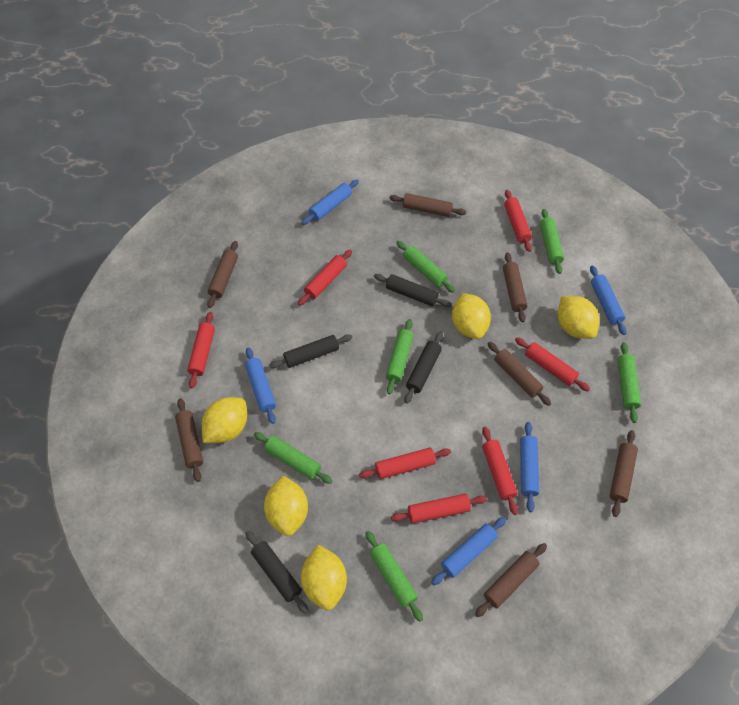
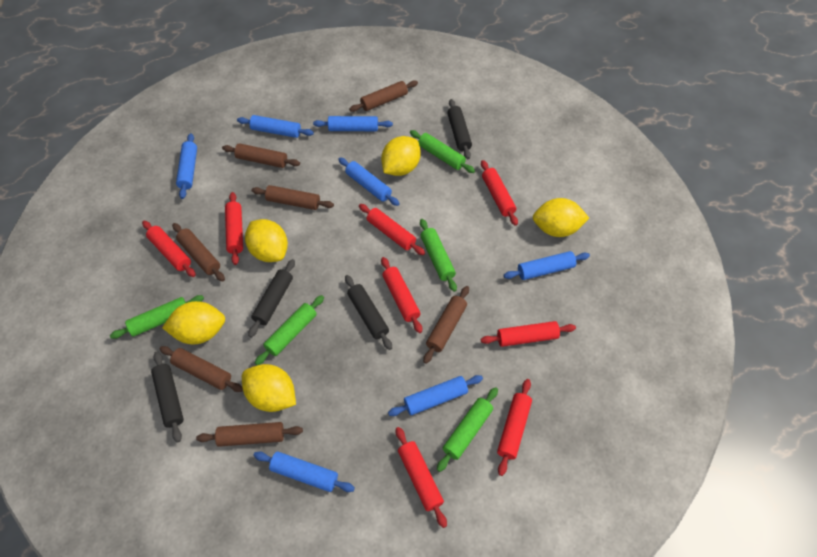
blue rolling pin: 5 -> 7
green rolling pin: 6 -> 5
red rolling pin: 7 -> 8

